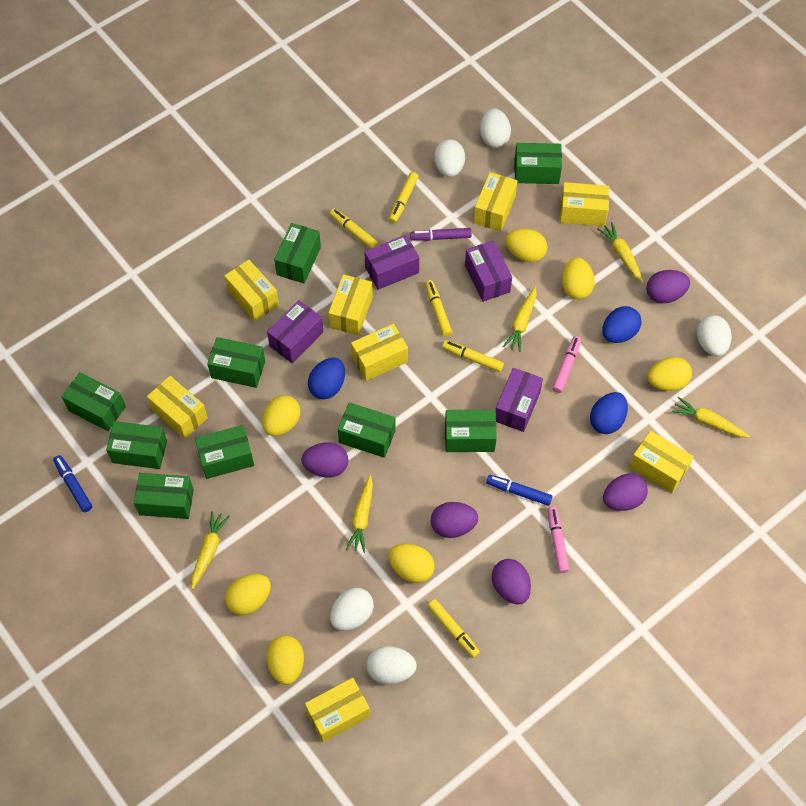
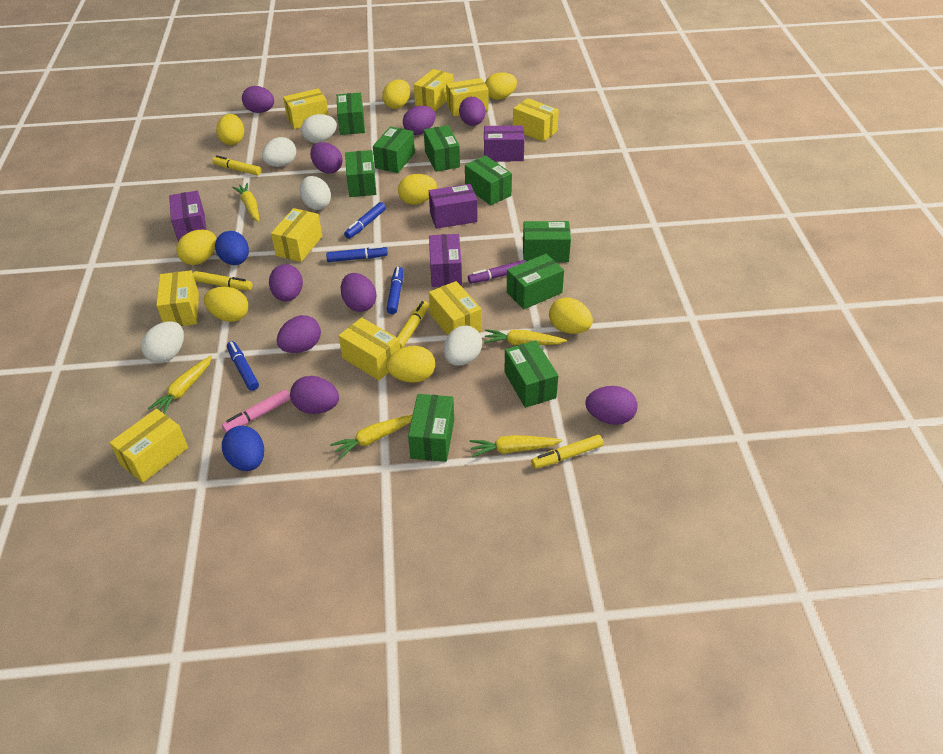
blue egg: 3 -> 2
blue marker: 2 -> 4
pink marker: 2 -> 1
purple egg: 5 -> 9
yellow box: 8 -> 9
yellow egg: 7 -> 8
yellow marker: 5 -> 4

